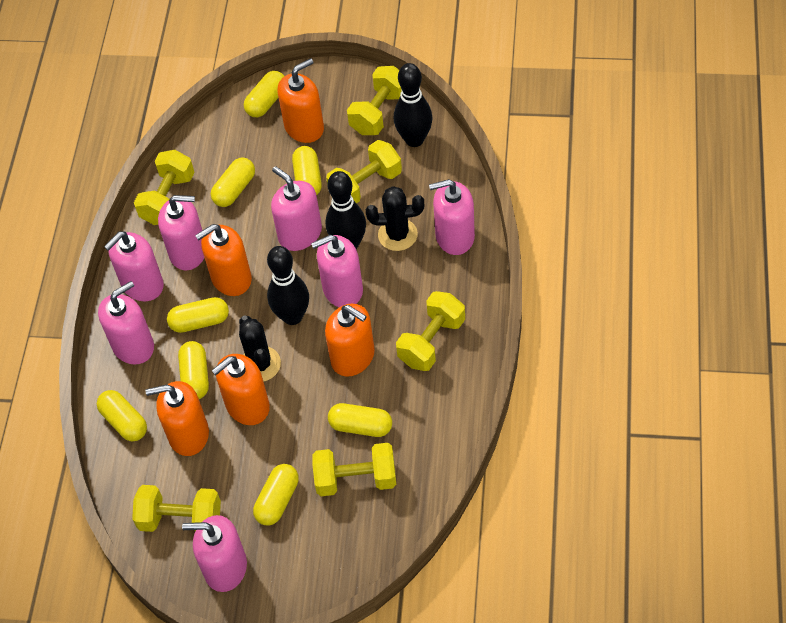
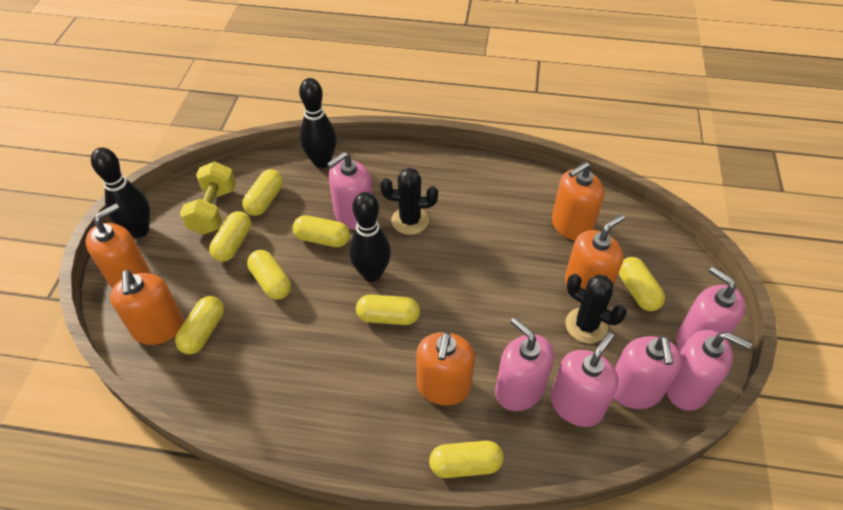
pink soap dispenser: 7 -> 6
yellow dumbbell: 6 -> 1

